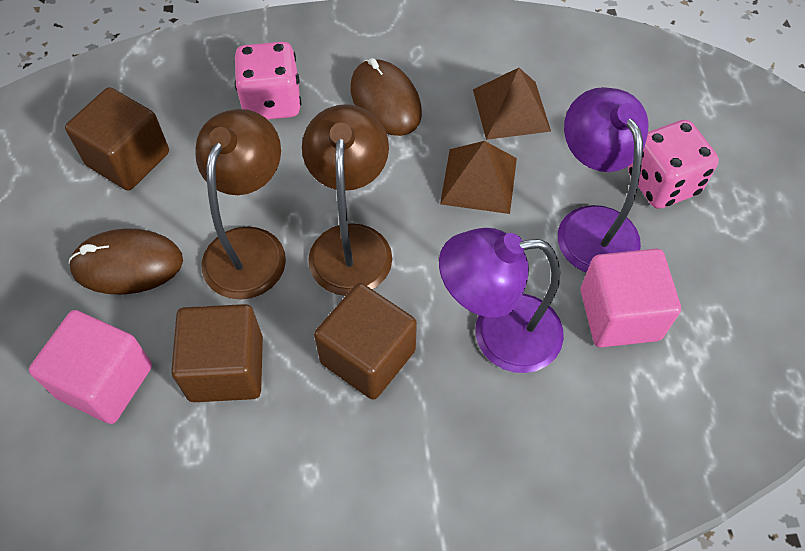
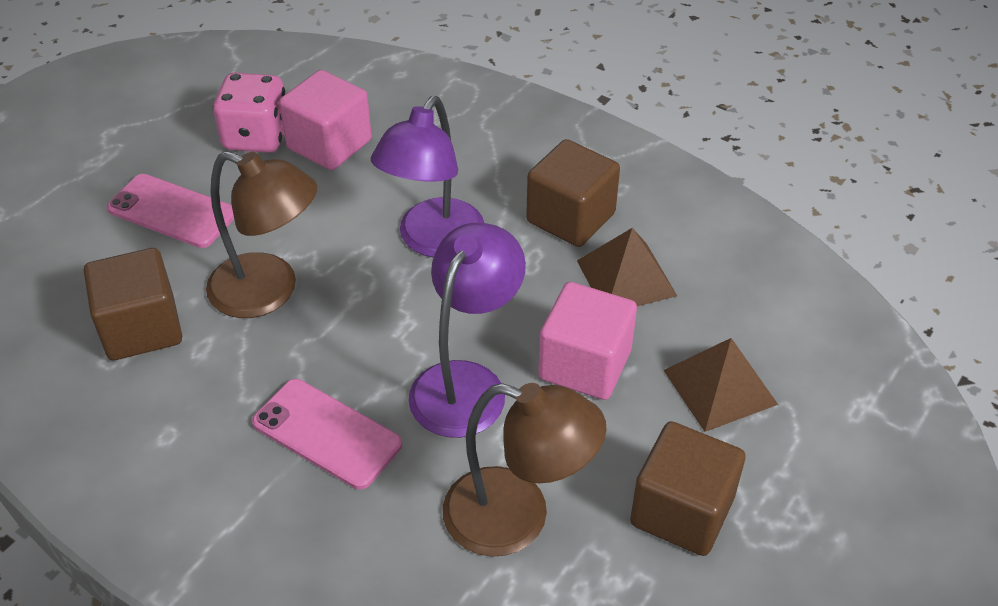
brown mouse: 2 -> 0
pink dice: 2 -> 1
pink phone: 0 -> 2

